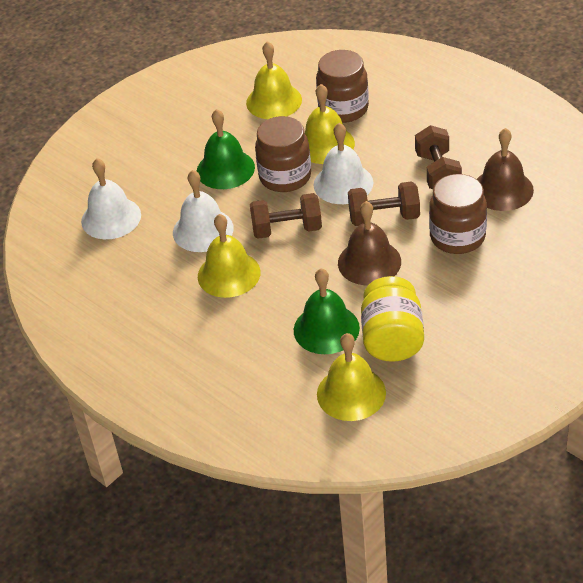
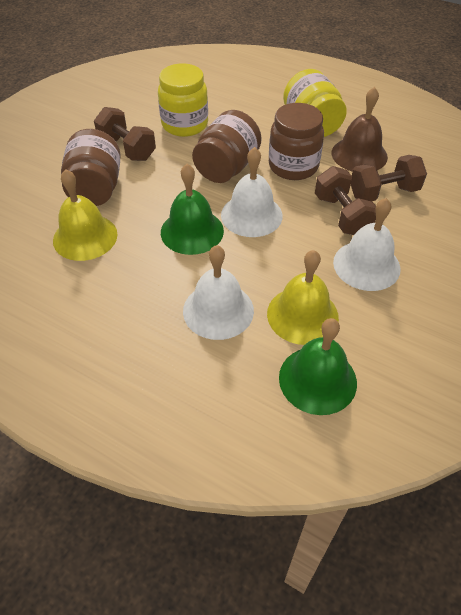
brown bell: 2 -> 1
yellow bell: 4 -> 2
yellow jar: 1 -> 2

